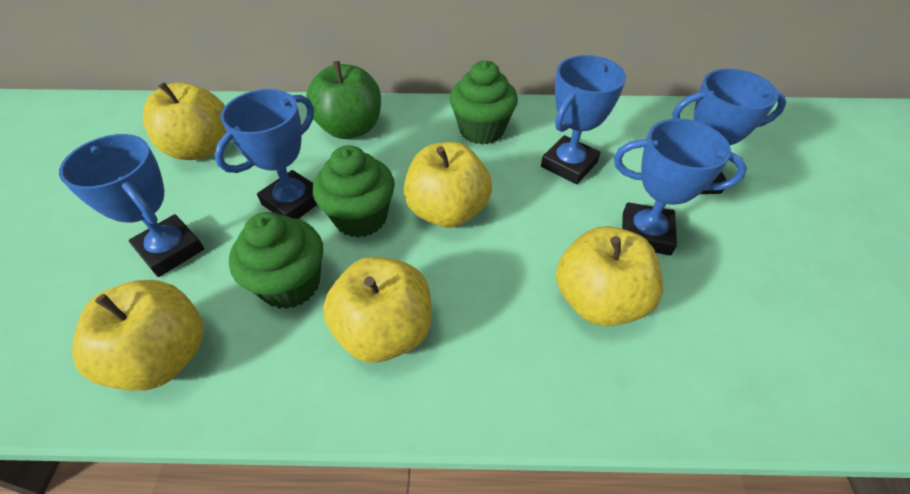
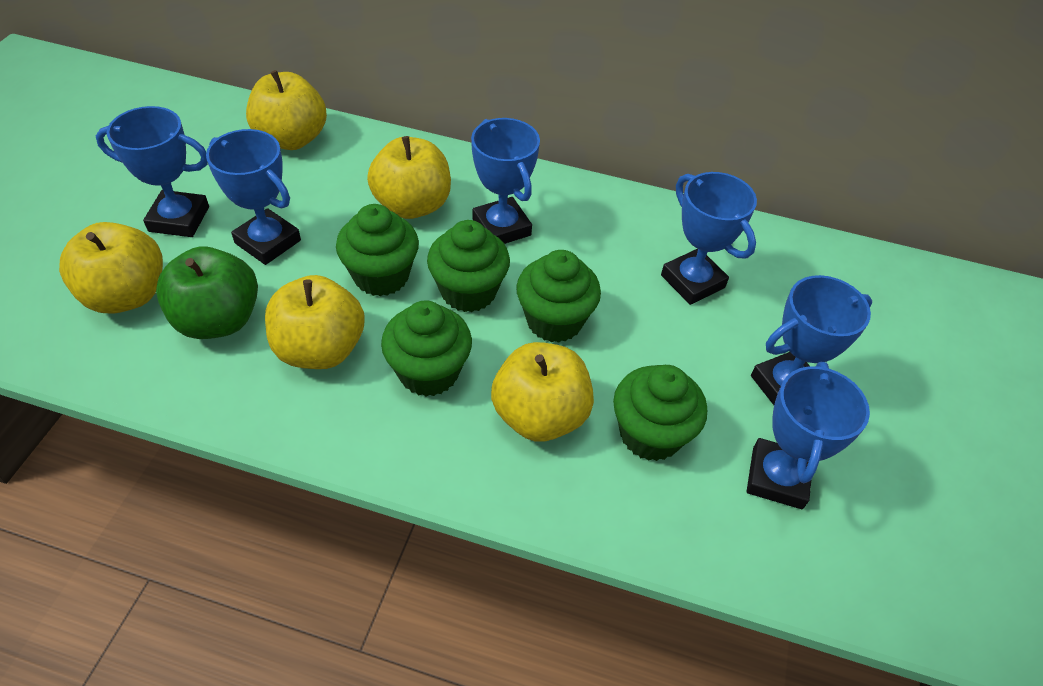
blue trophy: 5 -> 6
green cupcake: 3 -> 5

